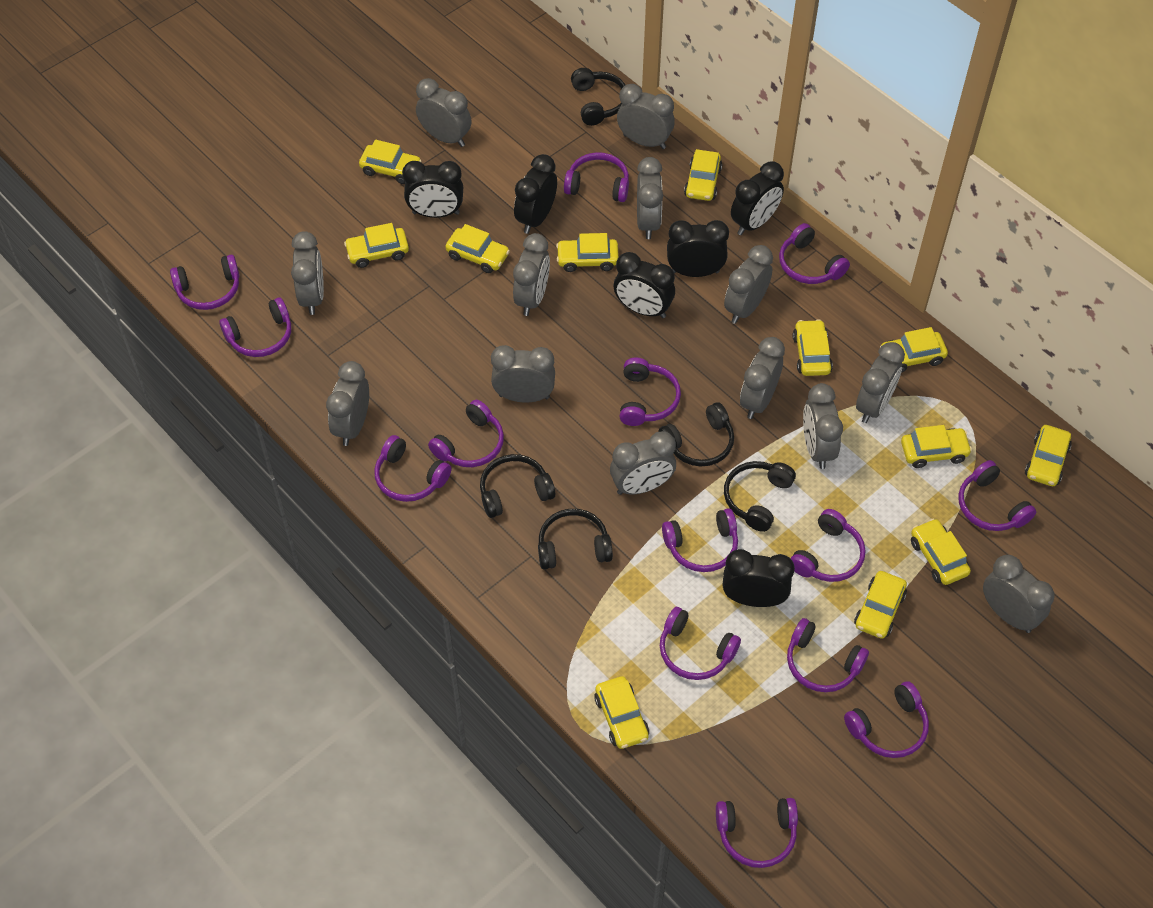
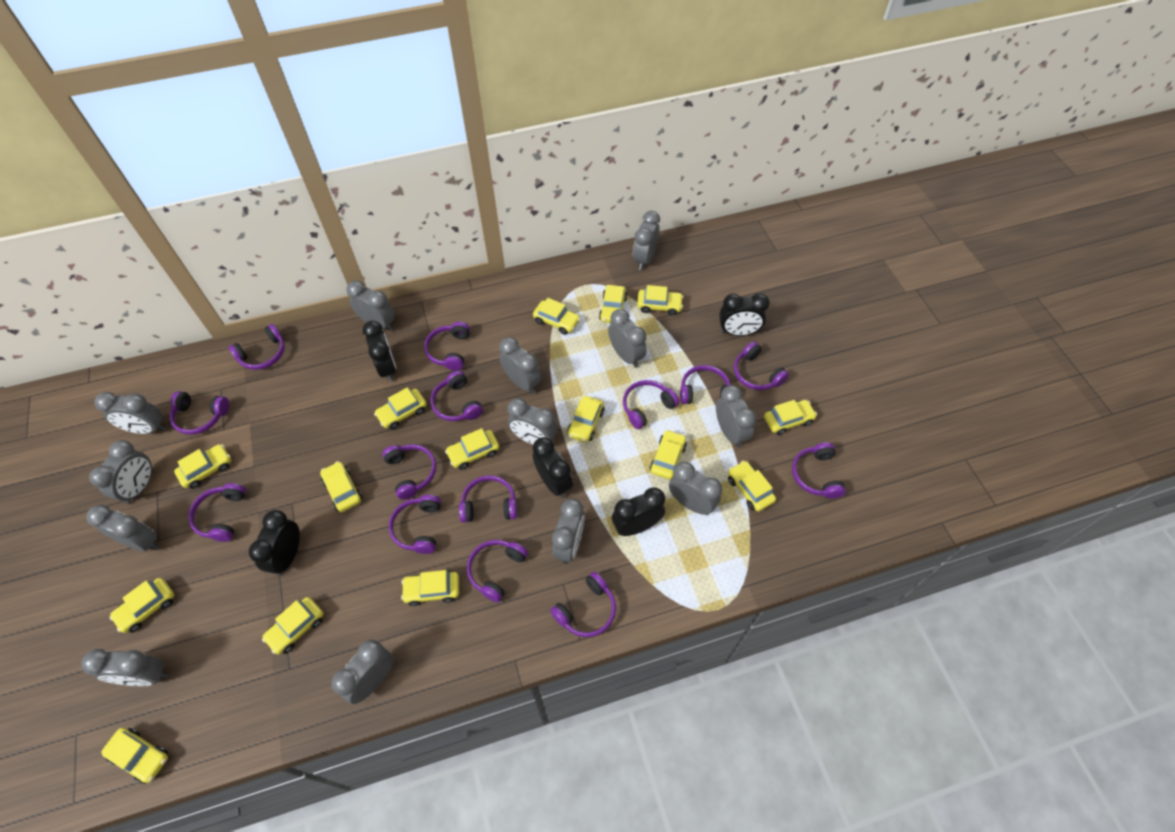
black clock: 6 -> 5
black headphones: 5 -> 0
yellow car: 12 -> 15

